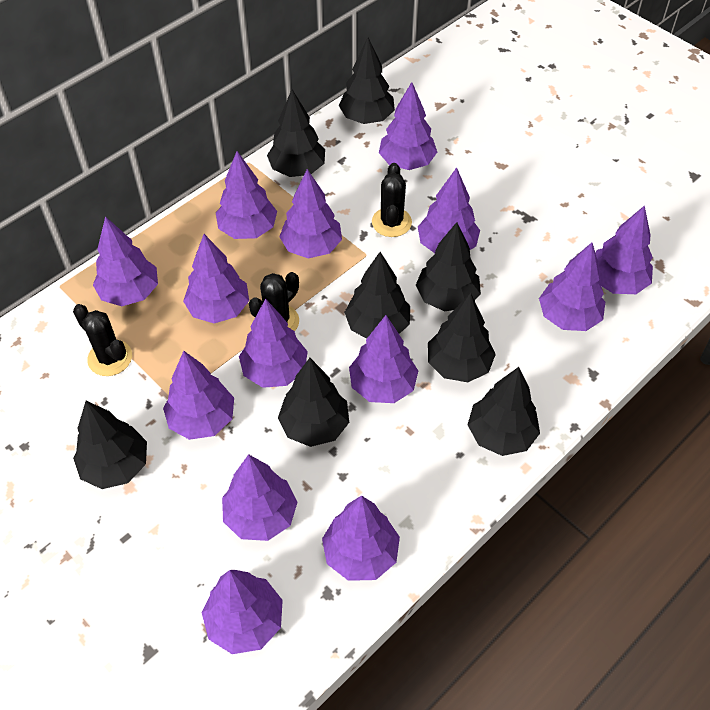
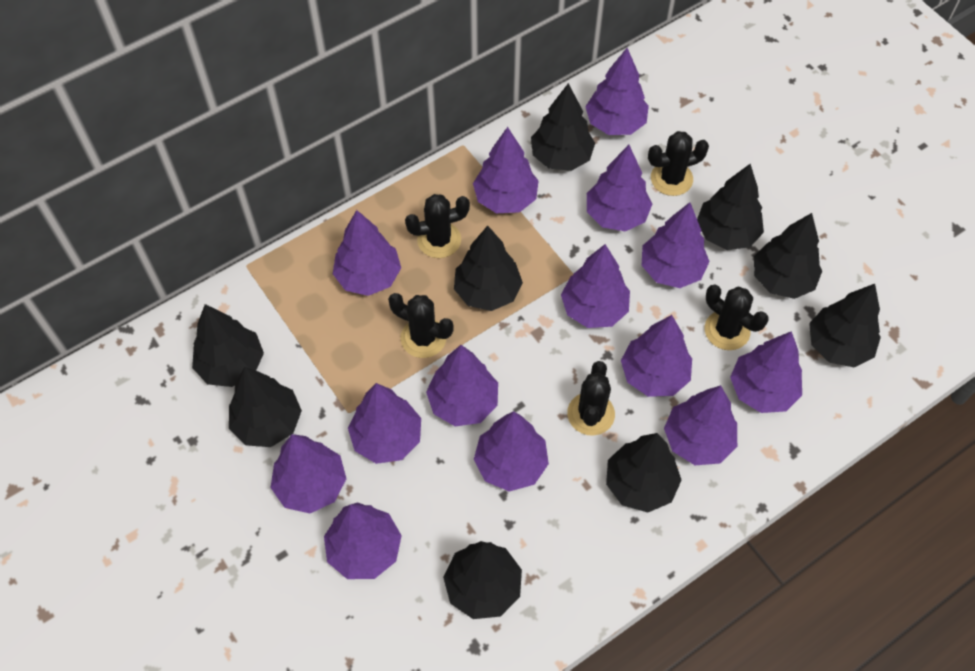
black cactus: 3 -> 5
black tree: 8 -> 9

